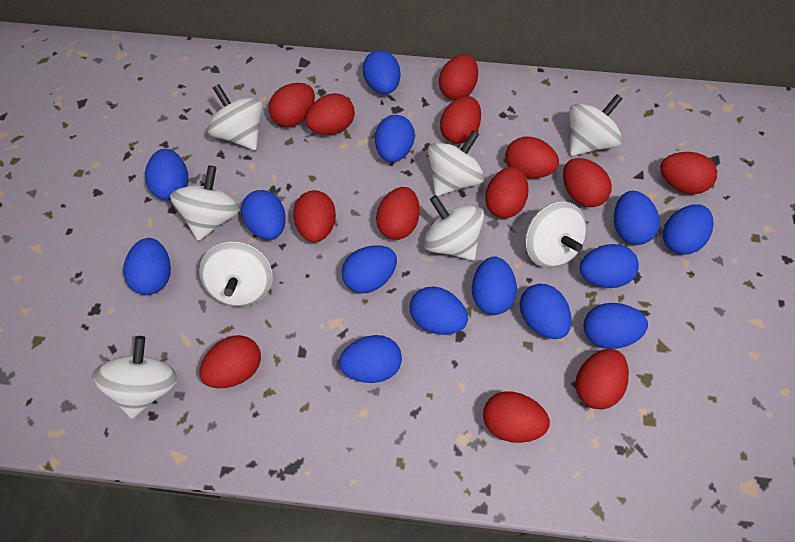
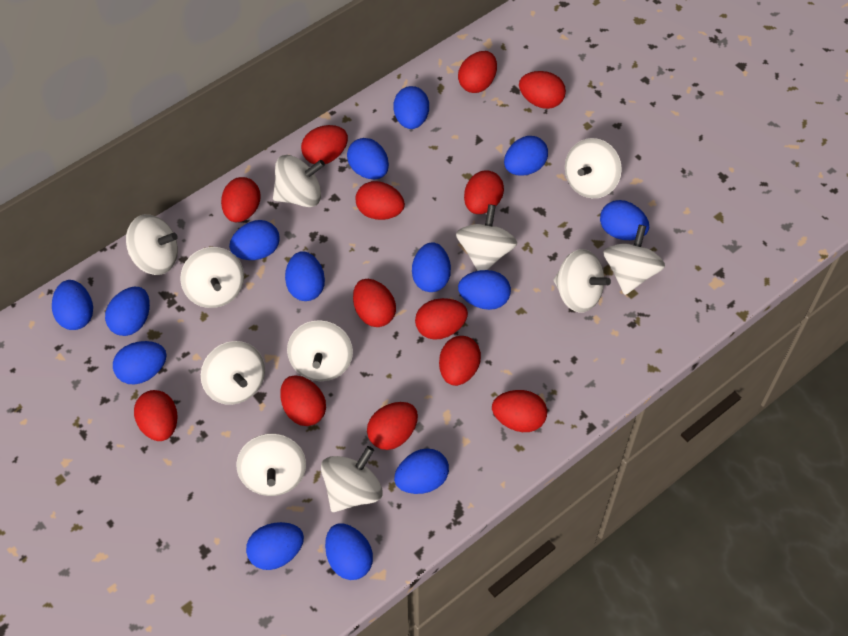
white spinning top: 8 -> 11

